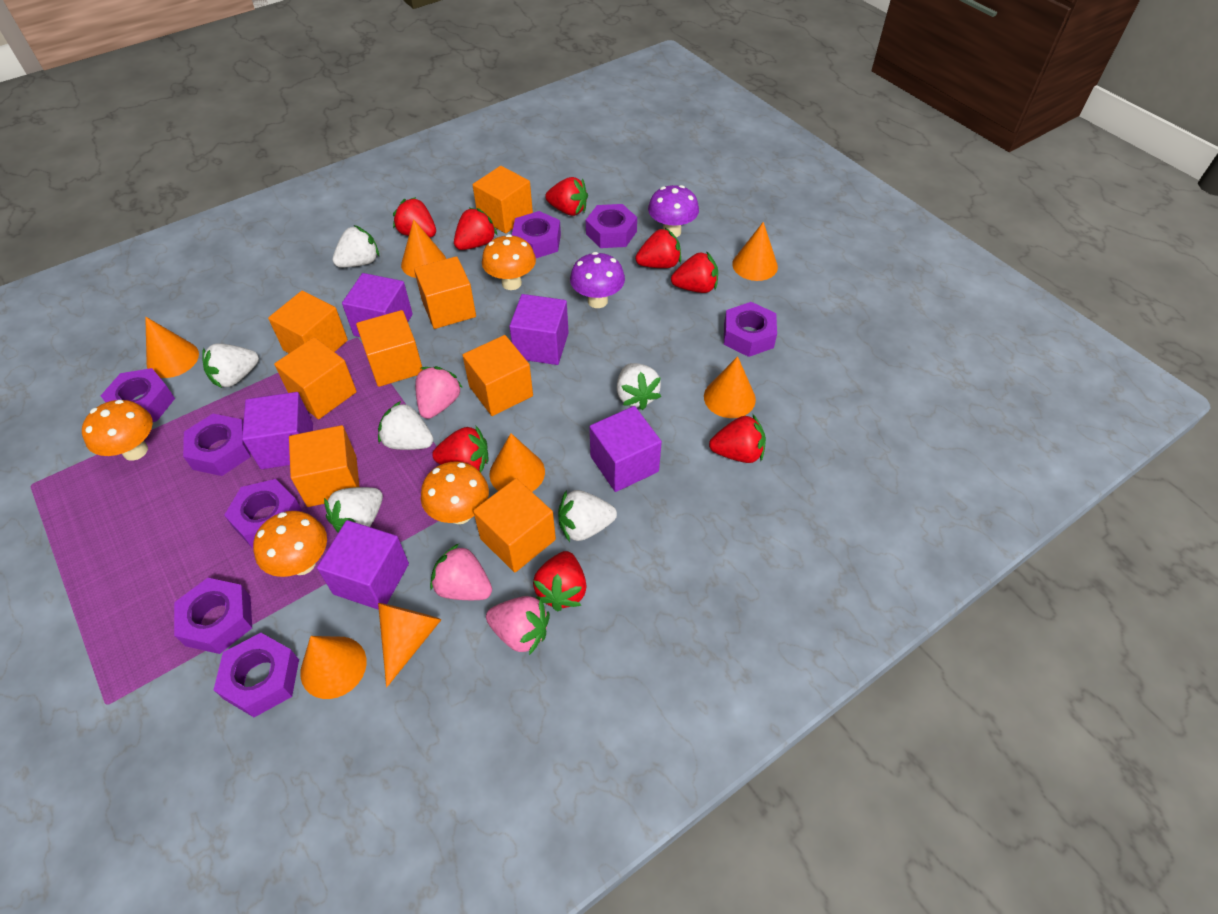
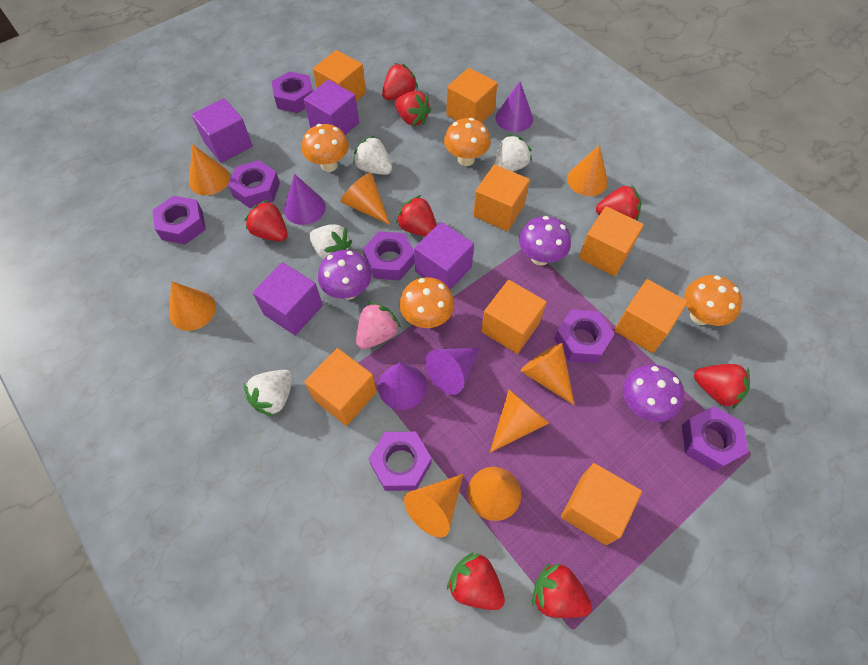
orange cone: 7 -> 8
pink strawberry: 3 -> 1
purple cone: 0 -> 4
purple cube: 5 -> 4
purple mushroom: 2 -> 3
purple nut: 8 -> 7
white strawberry: 6 -> 4

